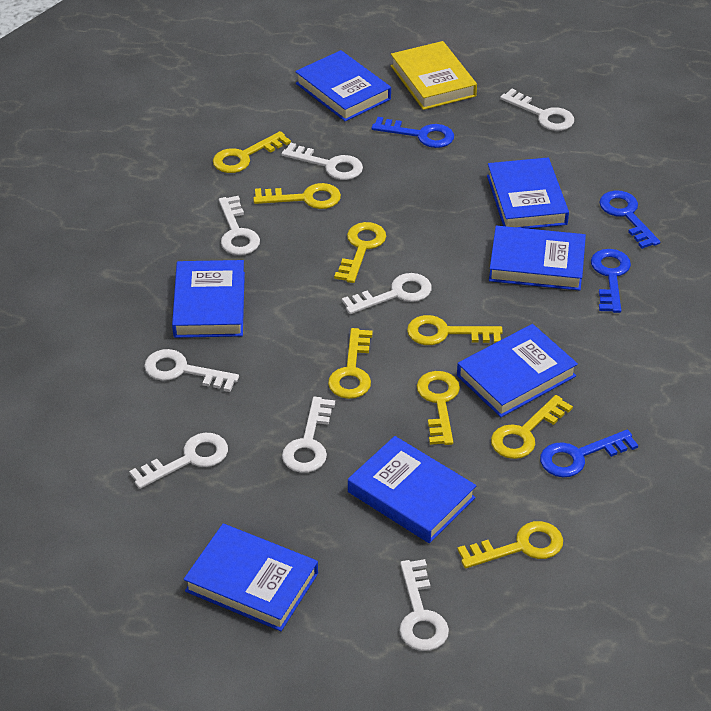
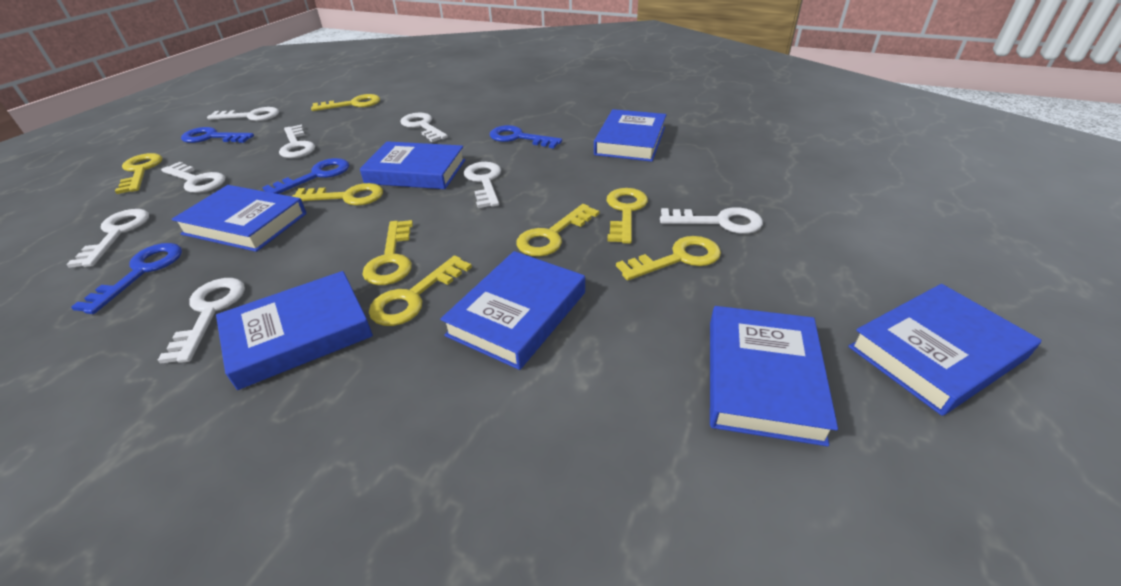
yellow book: 1 -> 0

